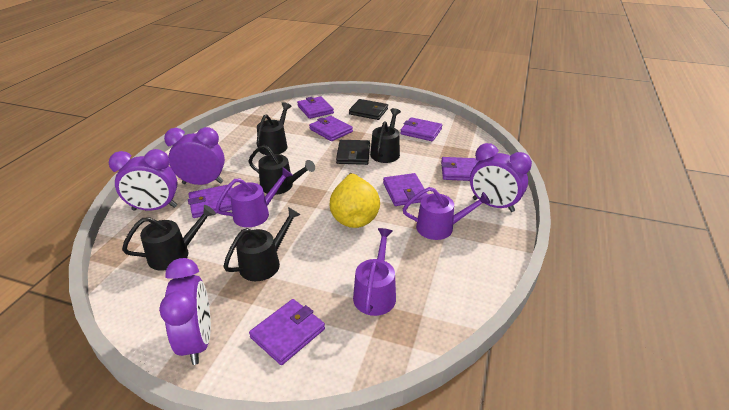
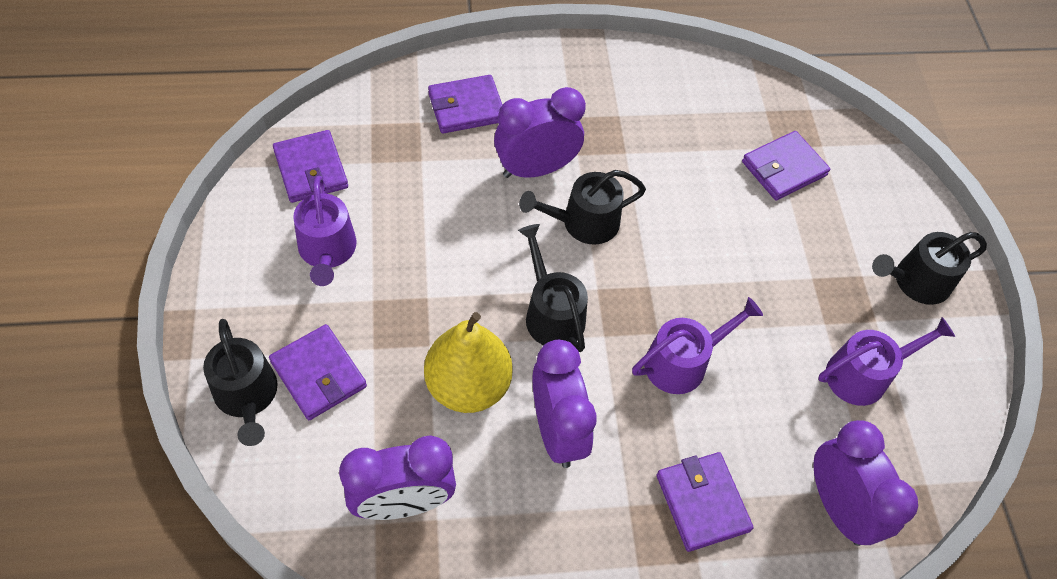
black wallet: 2 -> 0
black watering can: 5 -> 4
purple wallet: 7 -> 5

